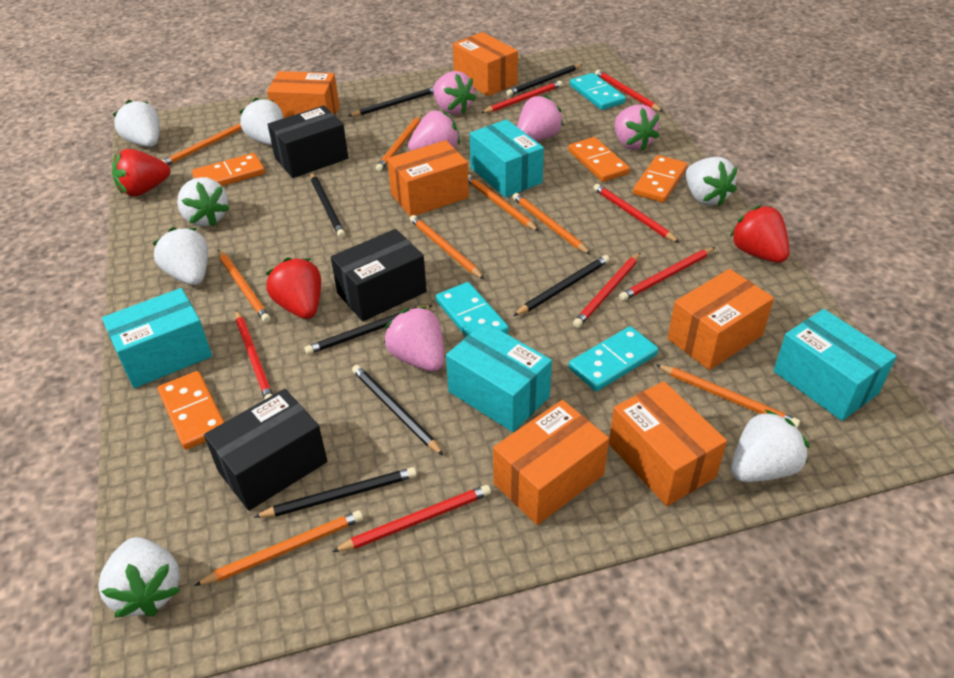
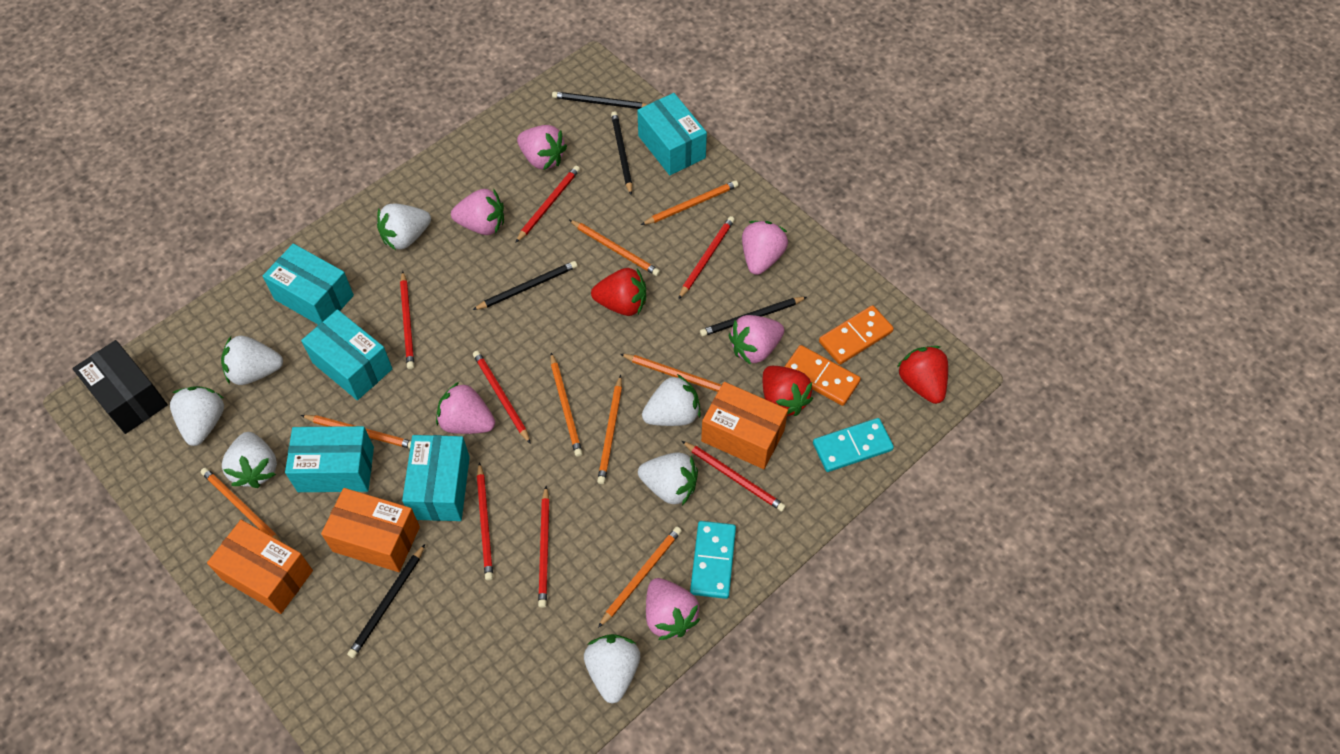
black box: 3 -> 1
black pencil: 7 -> 5
orange box: 6 -> 3
orange domino: 4 -> 2
pink strawberry: 5 -> 6
turquoise box: 4 -> 5
turquoise domino: 3 -> 2

